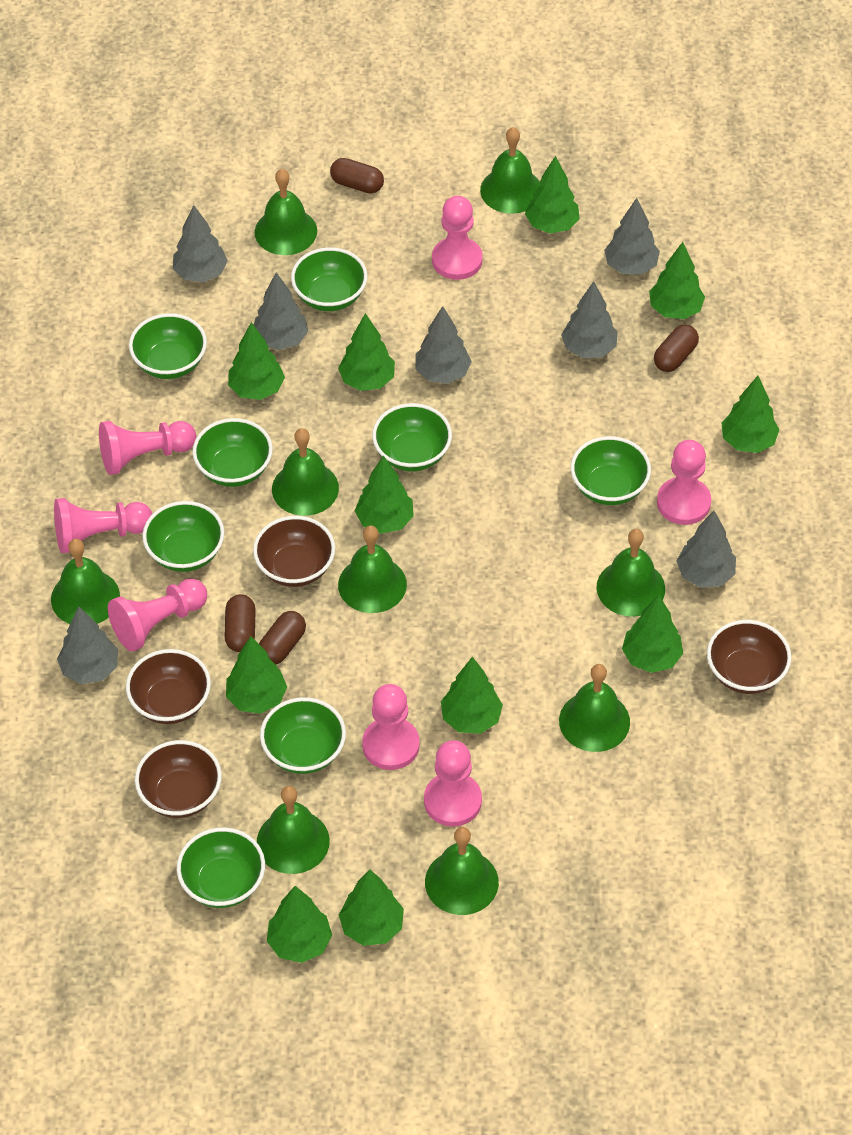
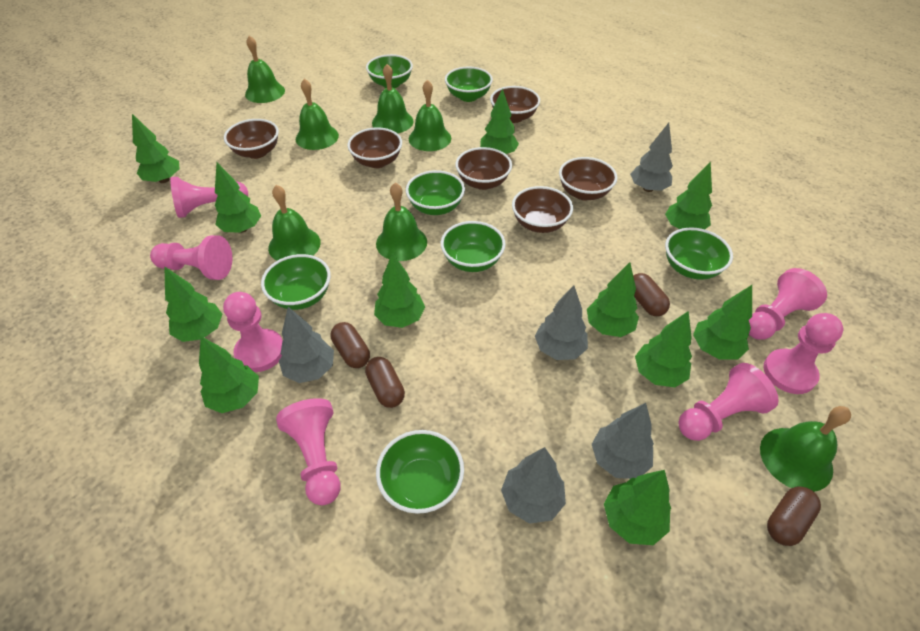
brown bowl: 4 -> 6
green bell: 9 -> 7
green bowl: 8 -> 7
grey tree: 7 -> 5

